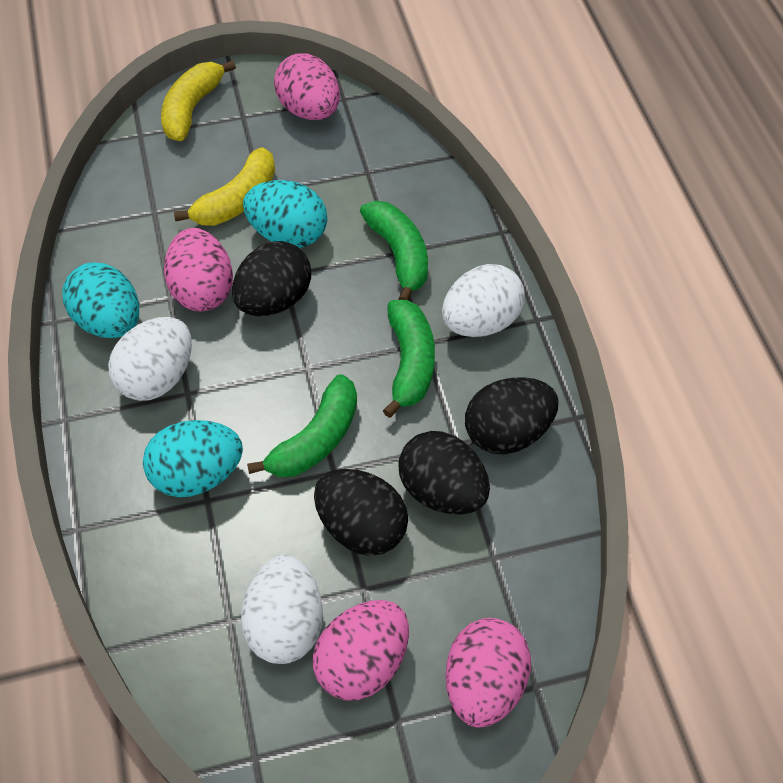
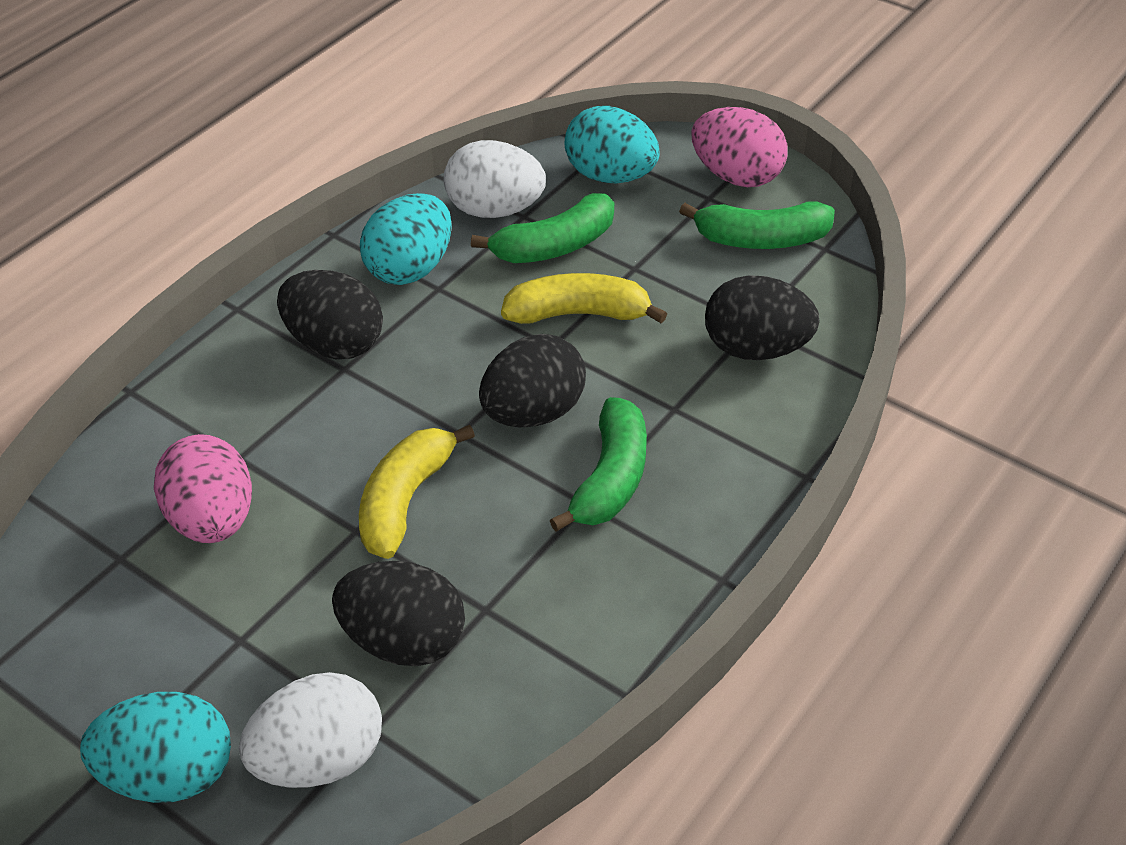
pink egg: 4 -> 2
white egg: 3 -> 2

